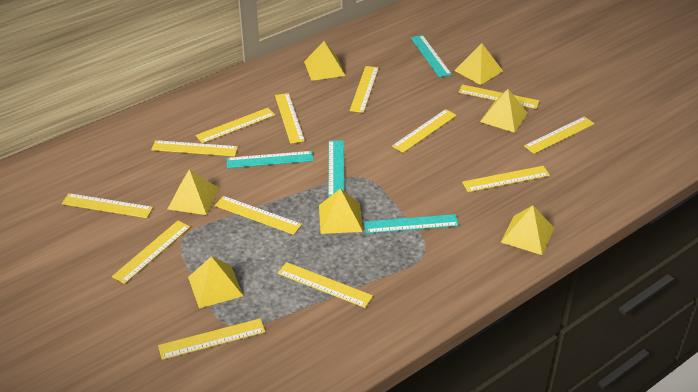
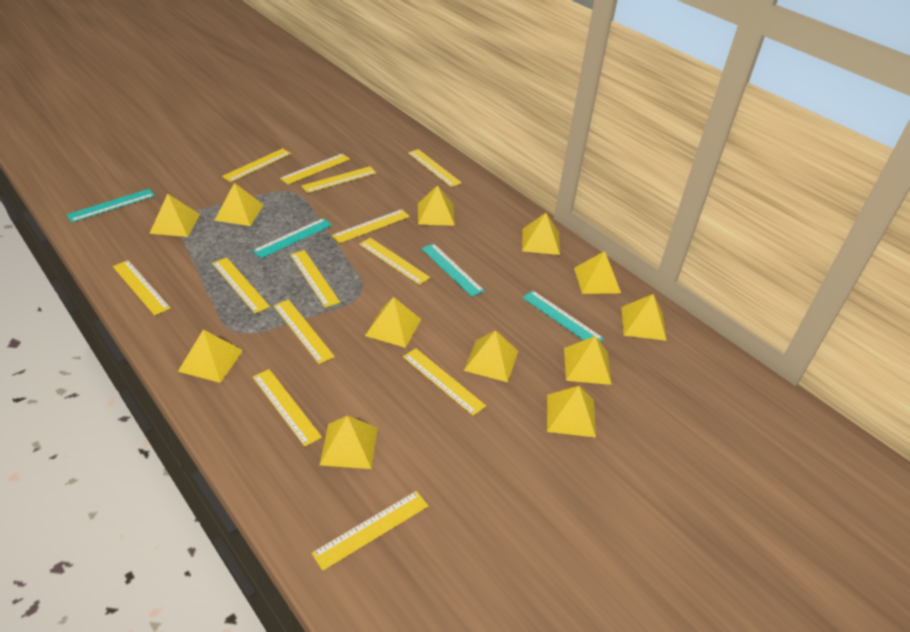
yellow pyramid: 7 -> 12

